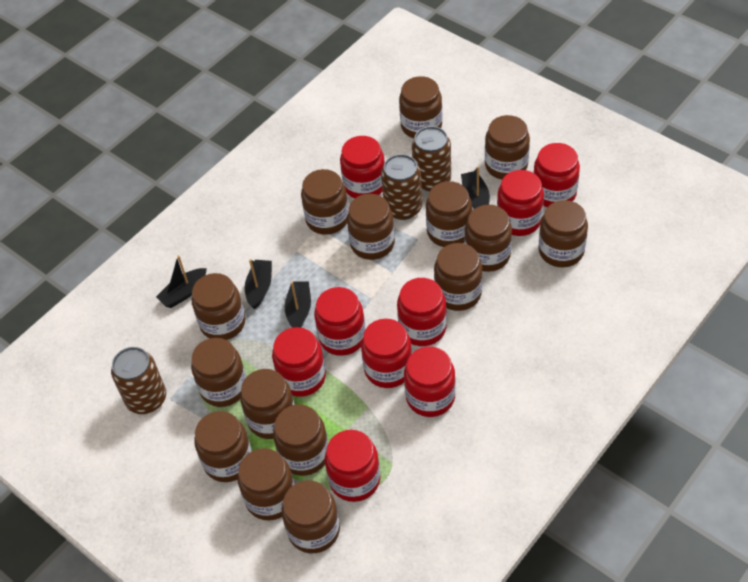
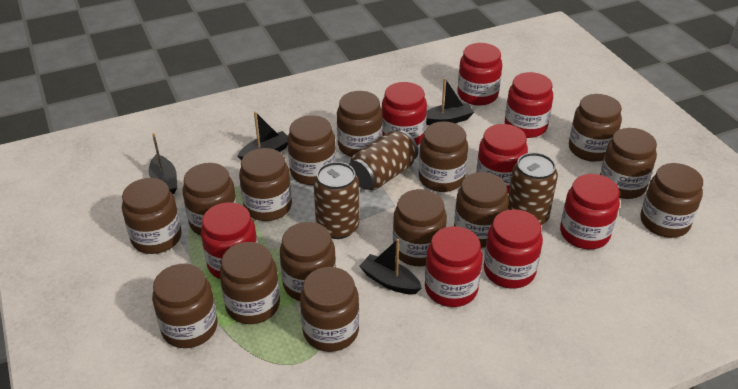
red jar: 9 -> 8

